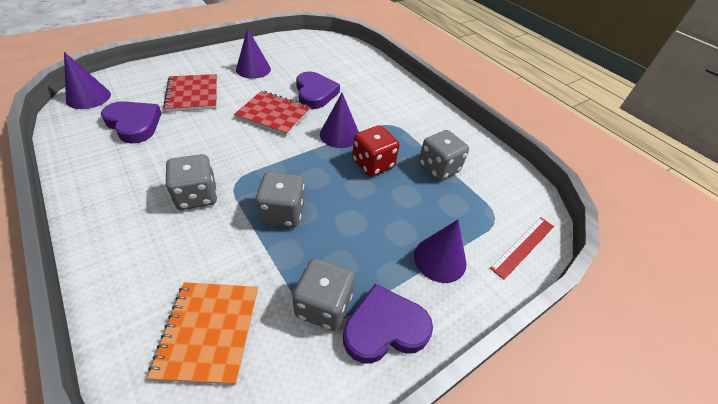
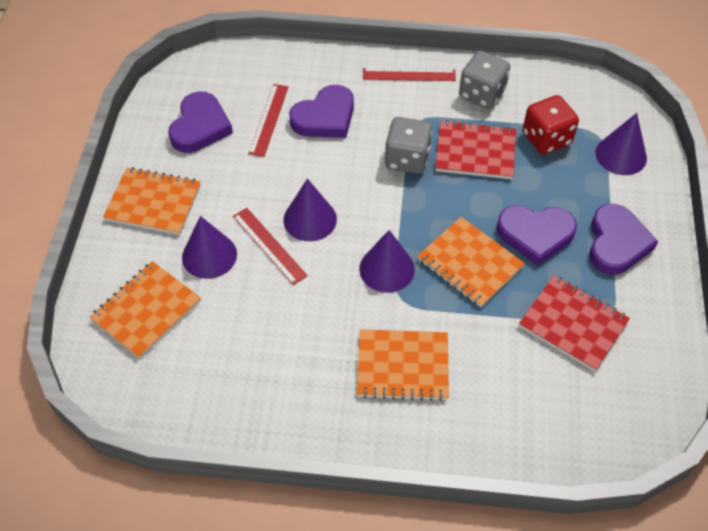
grey dice: 4 -> 2
orange notebook: 1 -> 4
purple heart: 3 -> 4
red ruler: 1 -> 3

